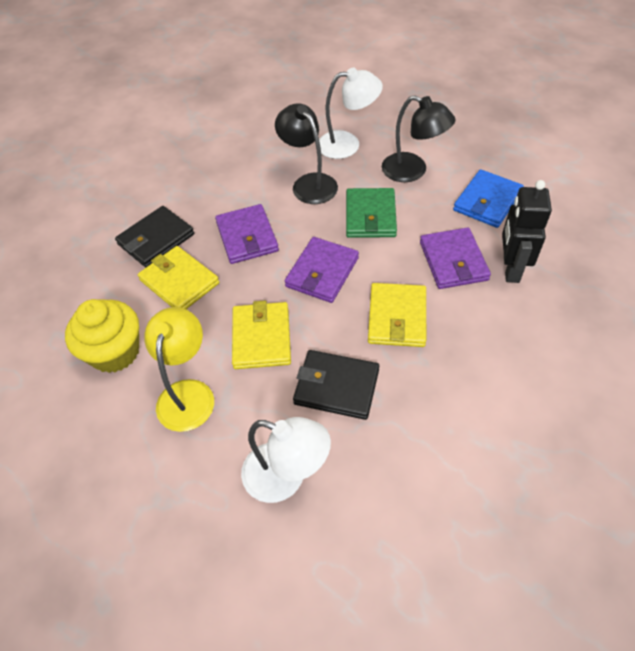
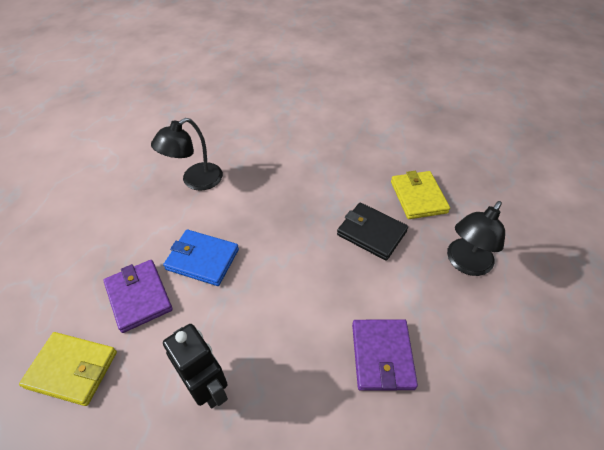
black wallet: 2 -> 1
green wallet: 1 -> 0
purple wallet: 3 -> 2
white lamp: 2 -> 0
yellow cupcake: 1 -> 0
yellow lamp: 1 -> 0
yellow wallet: 3 -> 2

